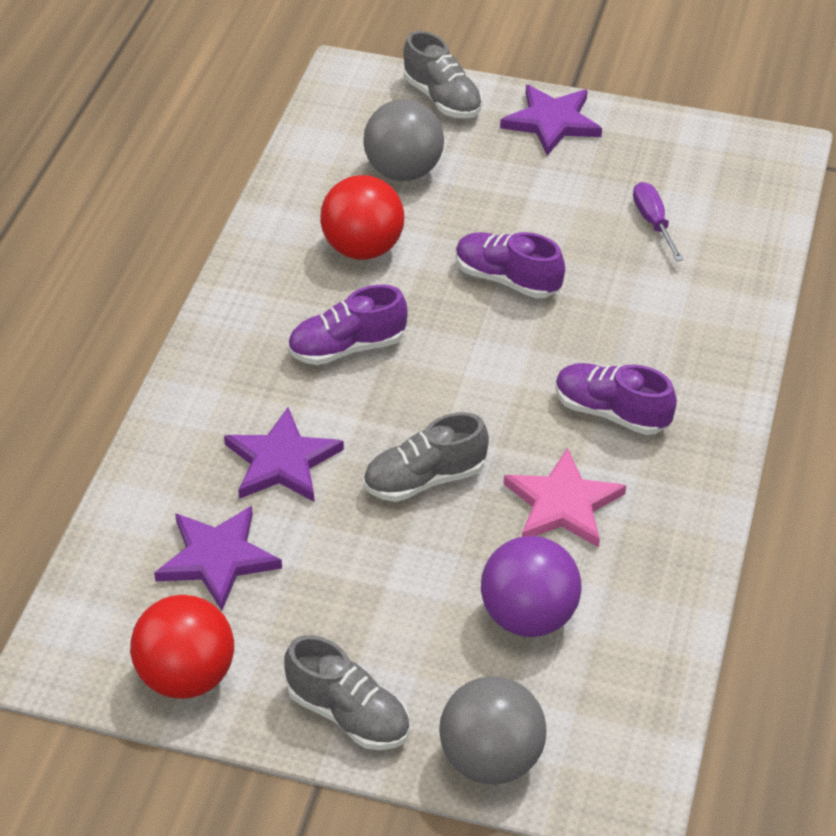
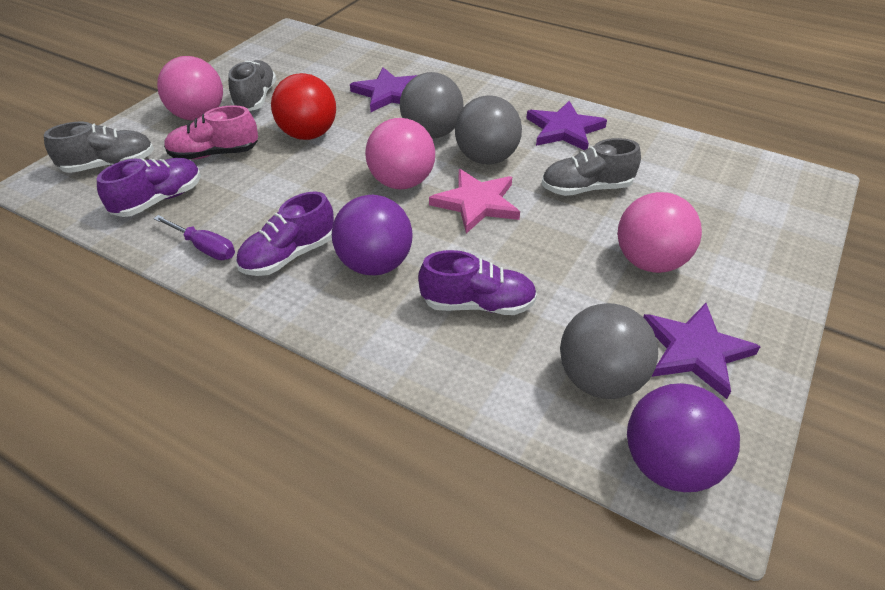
grey ball: 2 -> 3
pink ball: 0 -> 3
pink shoe: 0 -> 1
purple ball: 1 -> 2
red ball: 2 -> 1

